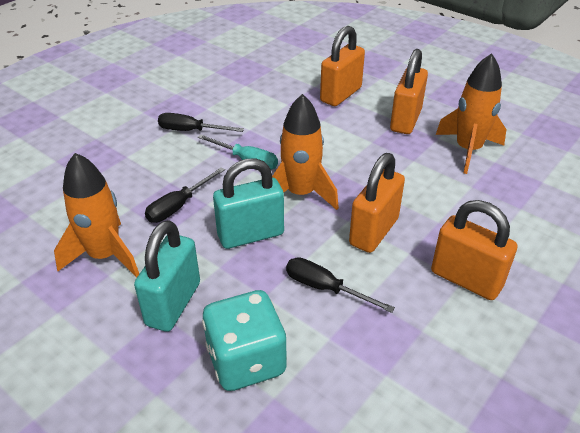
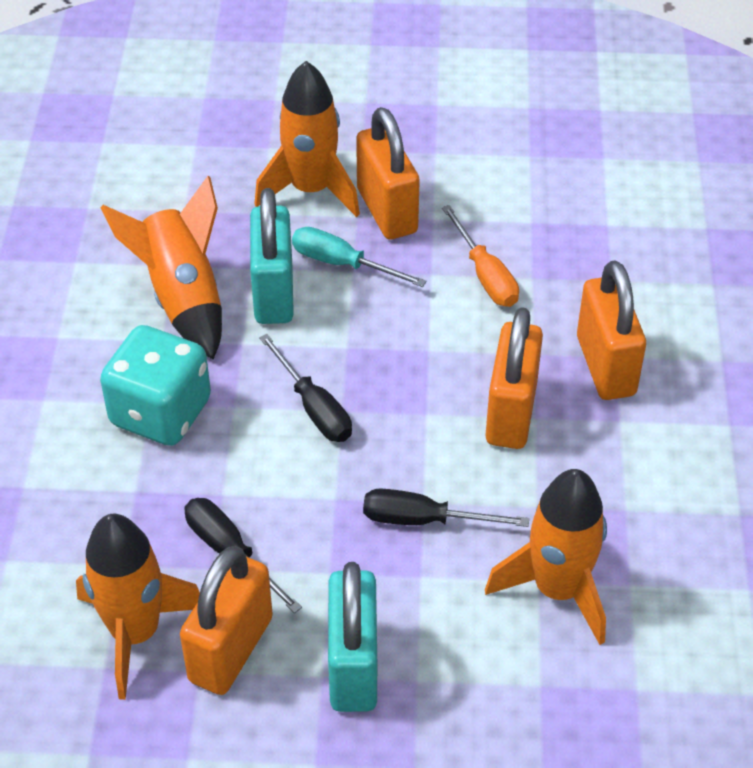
orange rocket: 3 -> 4
orange screwdriver: 0 -> 1

